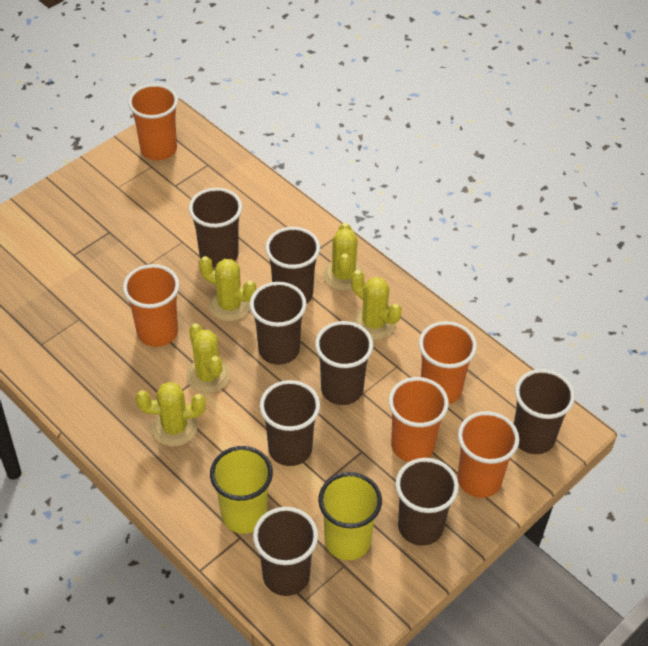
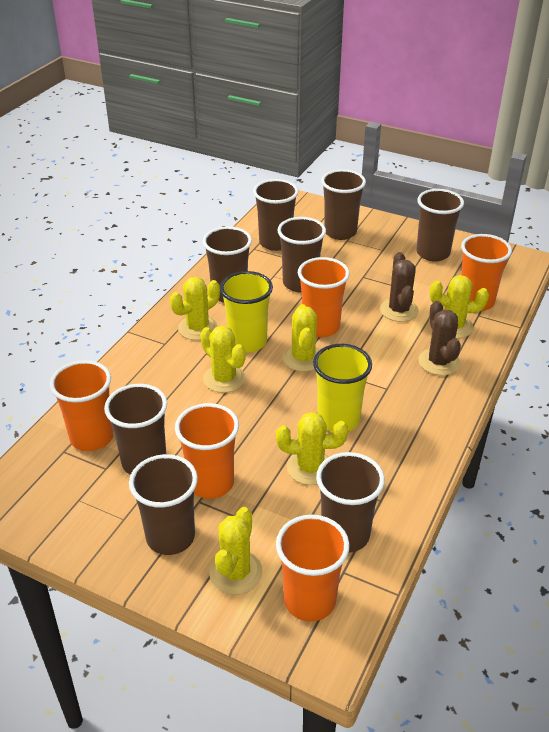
brown cactus: 0 -> 2
yellow cactus: 5 -> 6

